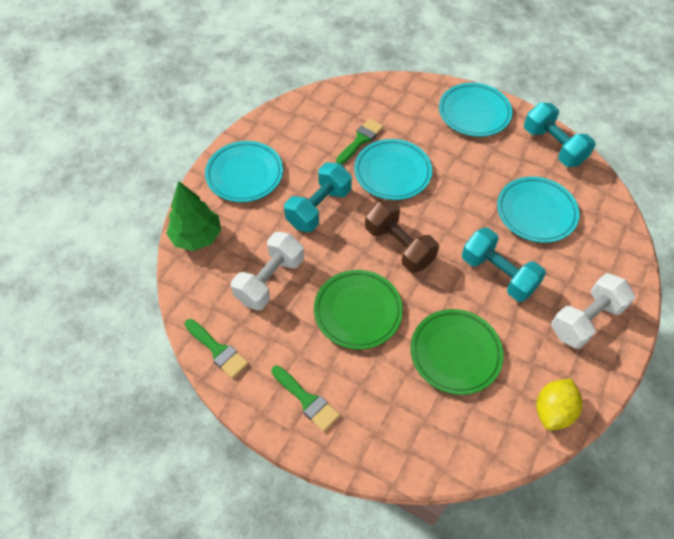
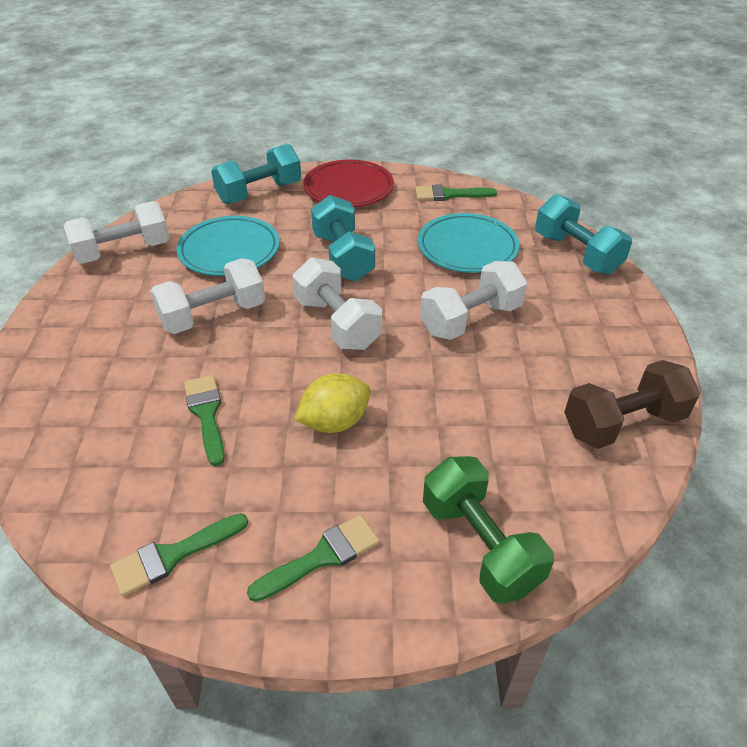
green brush: 3 -> 4
green dumbbell: 0 -> 1
green plate: 2 -> 0
green tree: 1 -> 0
red plate: 0 -> 1
turquoise plate: 4 -> 2
white dumbbell: 2 -> 4

